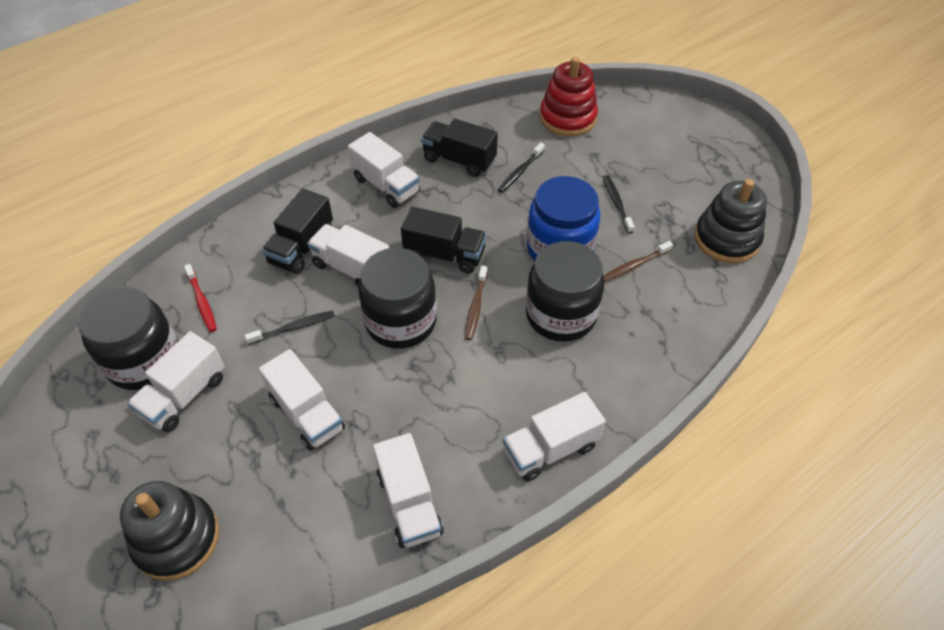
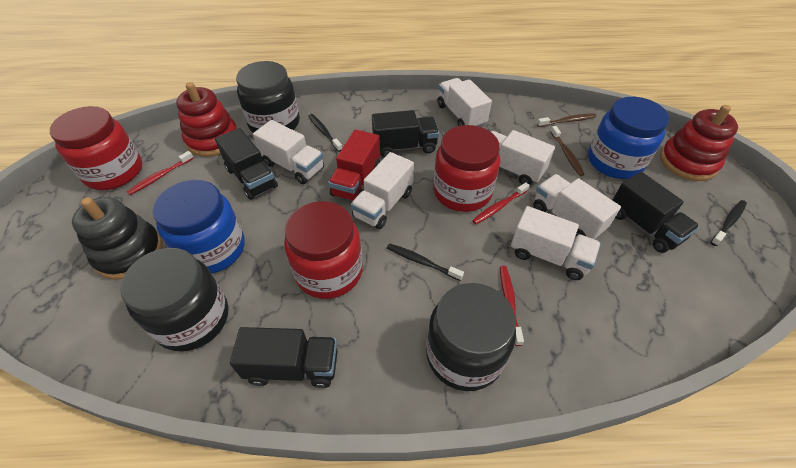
black stacking toy: 2 -> 1
black truck: 3 -> 4
blue jar: 1 -> 2
red jar: 0 -> 3
red stacking toy: 1 -> 2
red toothbrush: 1 -> 3
red truck: 0 -> 1

